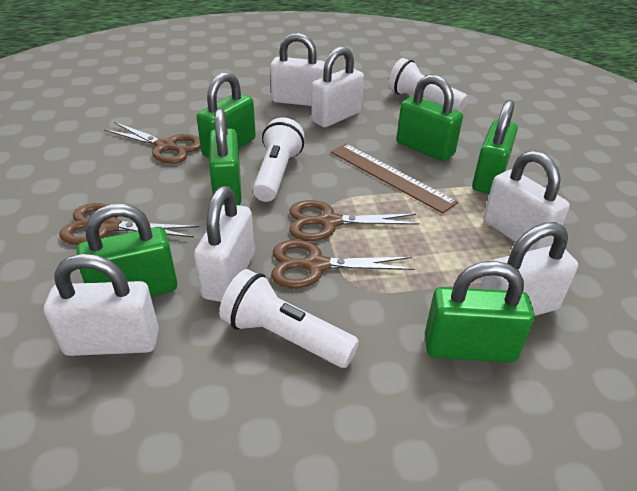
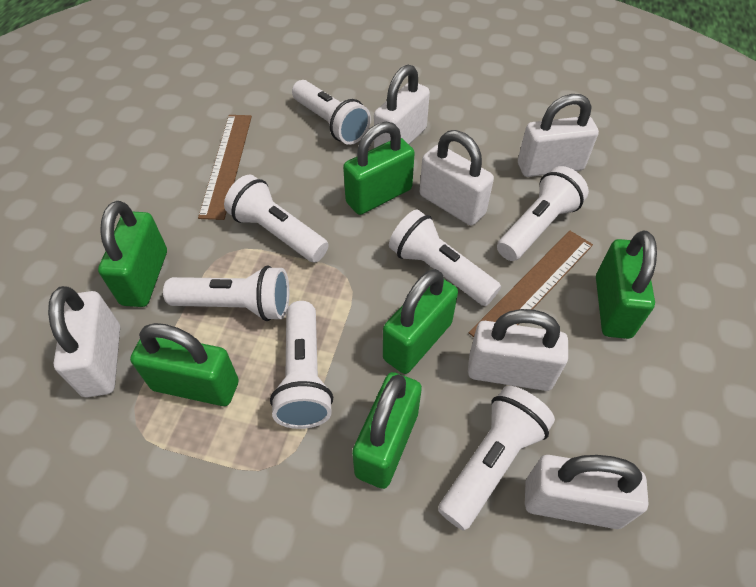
brown ruler: 1 -> 2
brown scissors: 4 -> 0
white flashlight: 3 -> 7

